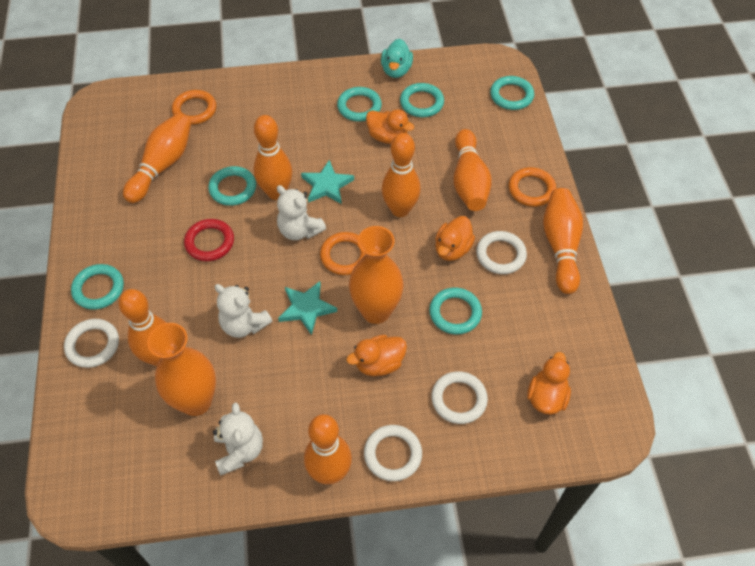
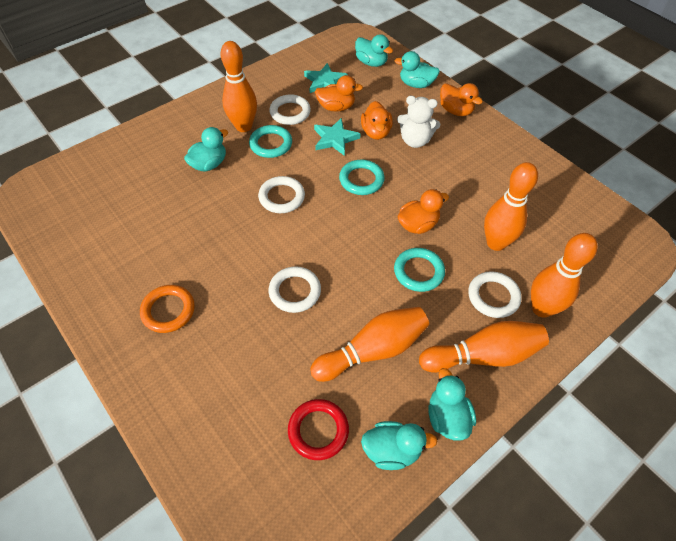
orange bowling pin: 7 -> 5
orange ring: 3 -> 1
orange vase: 2 -> 0
turquoise duck: 1 -> 5
turquoise ring: 6 -> 3
white teddy bear: 3 -> 1

